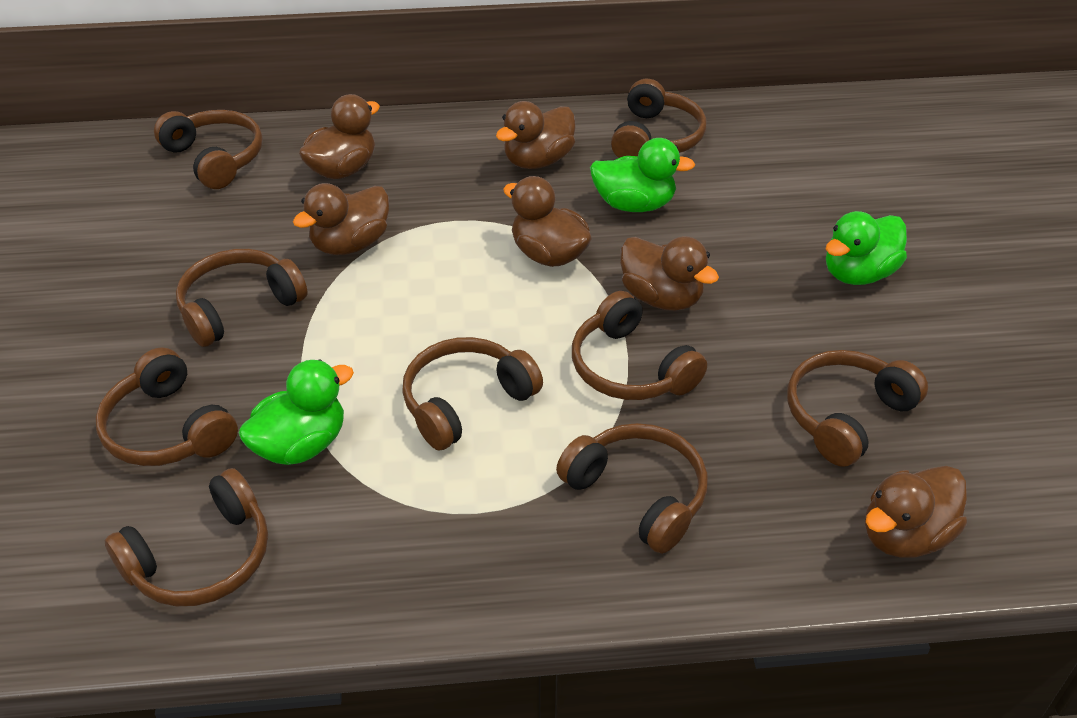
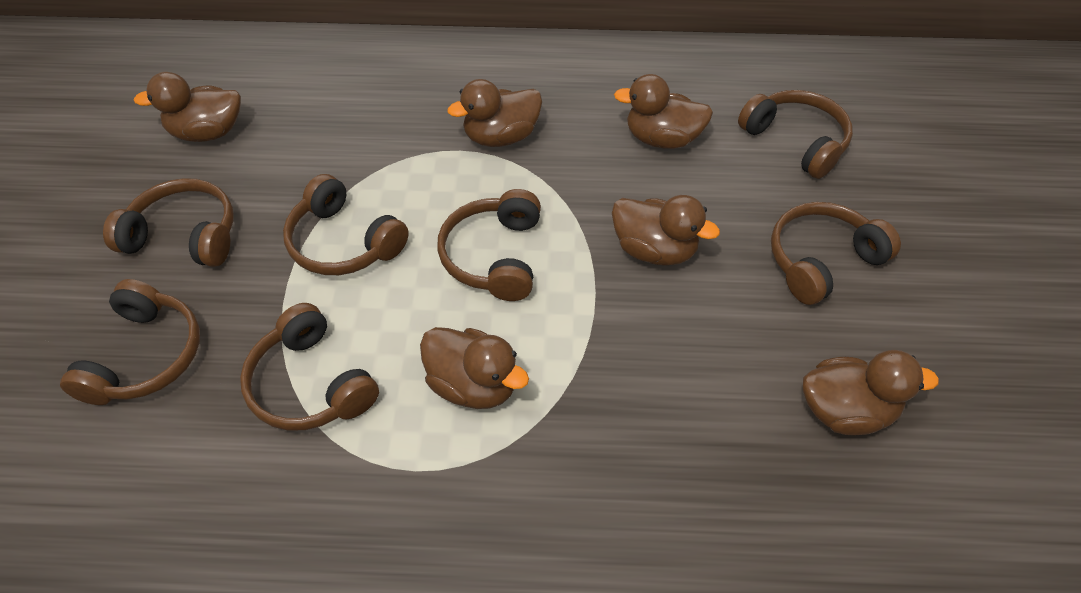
brown headphones: 9 -> 7
green duck: 3 -> 0

